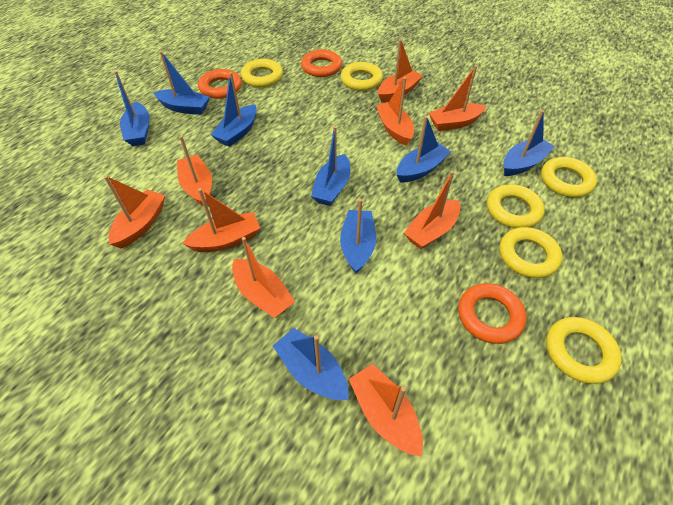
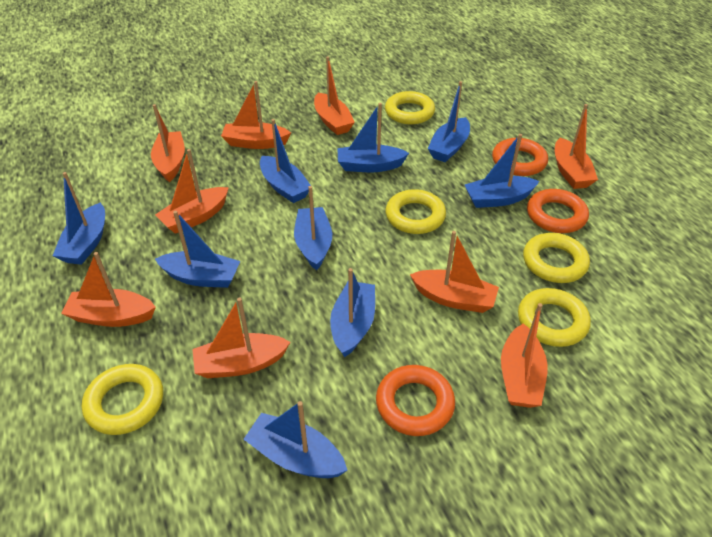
blue boat: 8 -> 9
yellow ring: 6 -> 5

